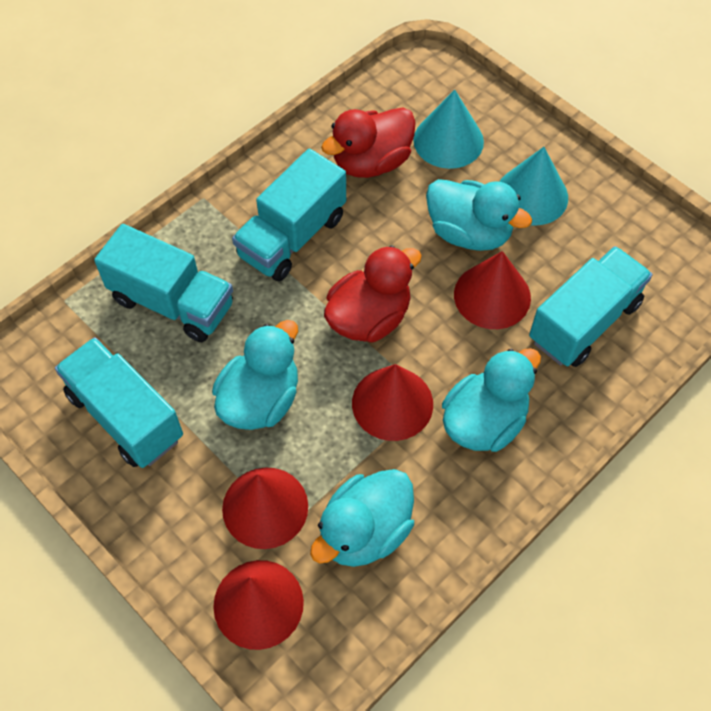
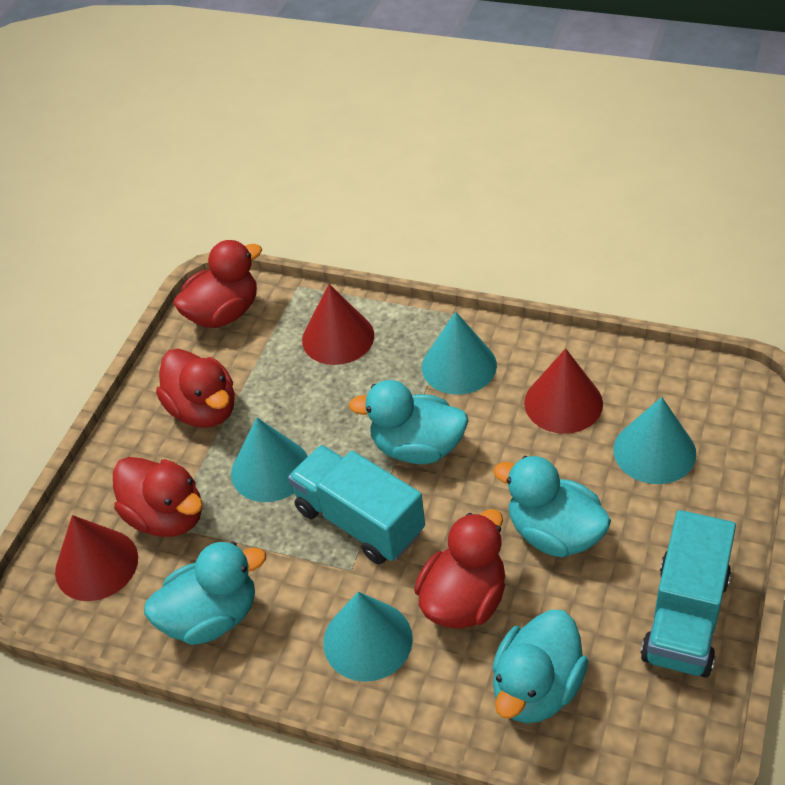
red cone: 4 -> 3
red duck: 2 -> 4
turquoise cone: 2 -> 4
turquoise truck: 4 -> 2

